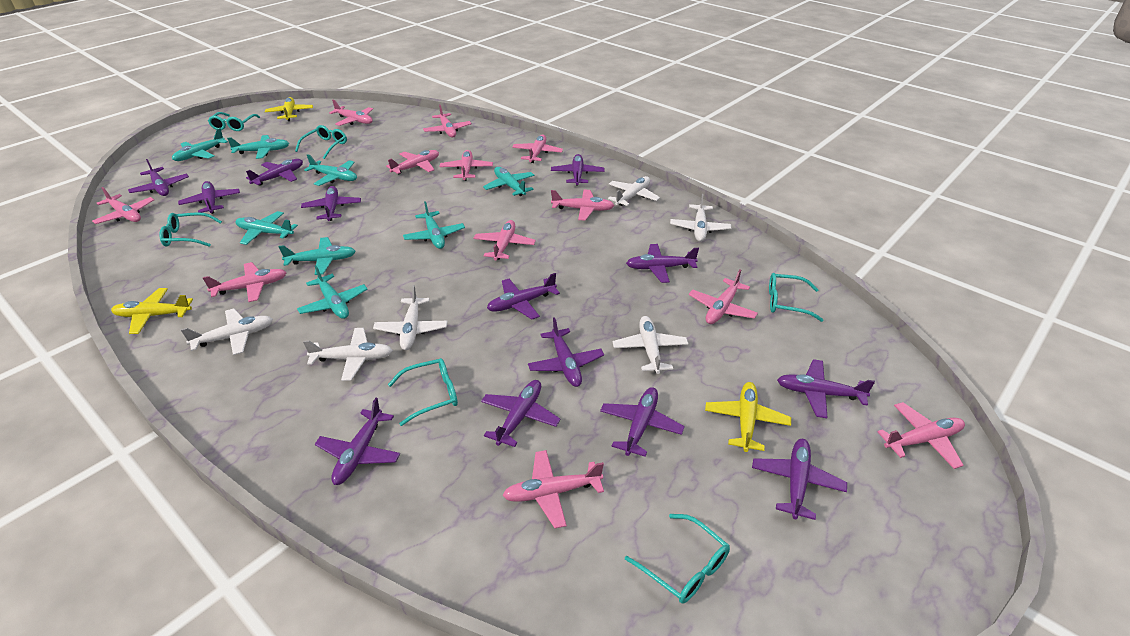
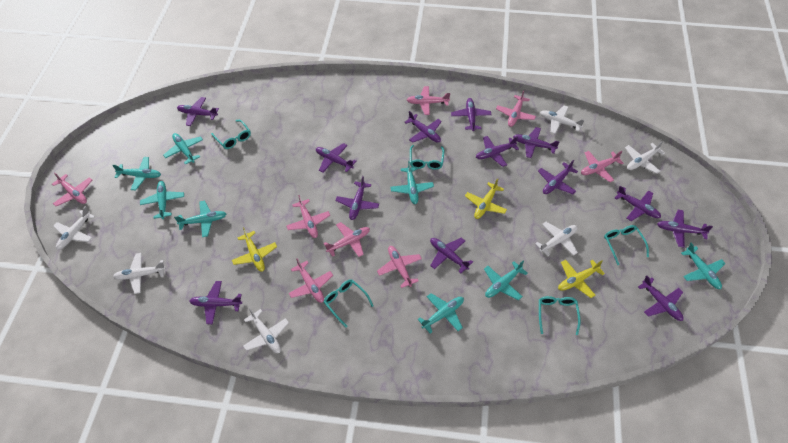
pink plane: 12 -> 8
turquoise glasses: 6 -> 5

